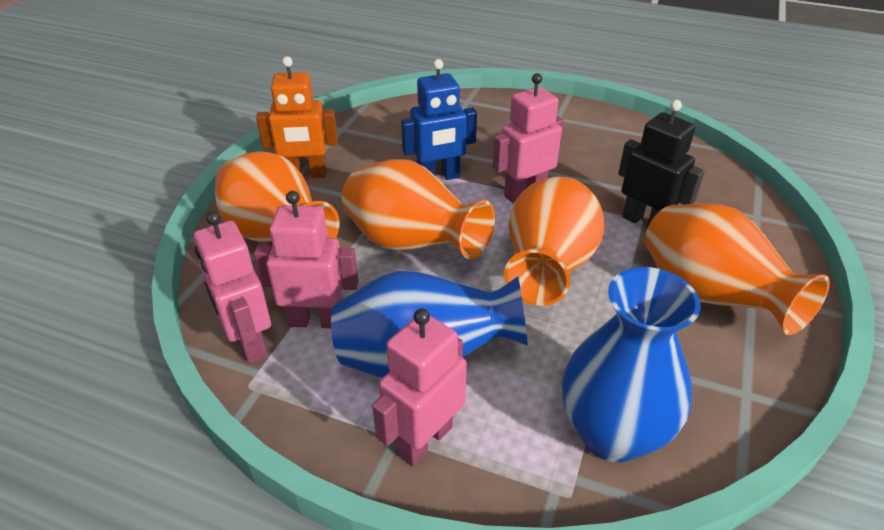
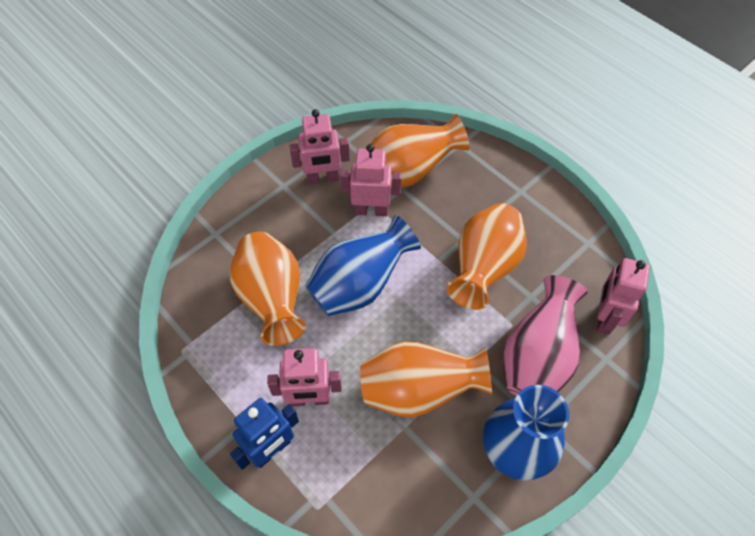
black robot: 1 -> 0
orange robot: 1 -> 0
pink vase: 0 -> 1

